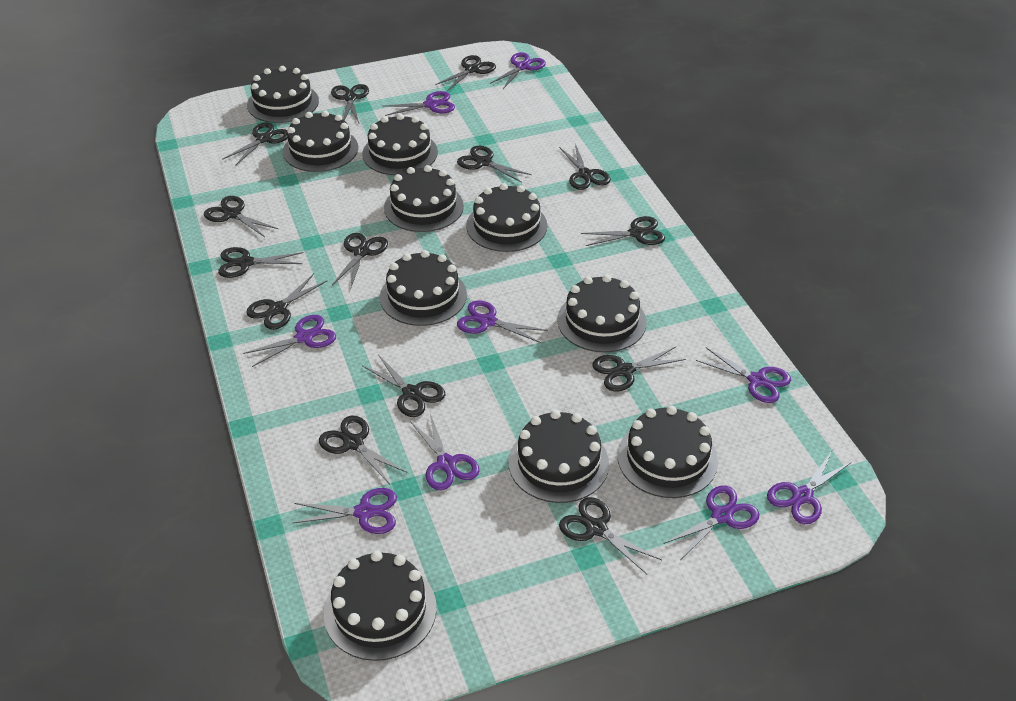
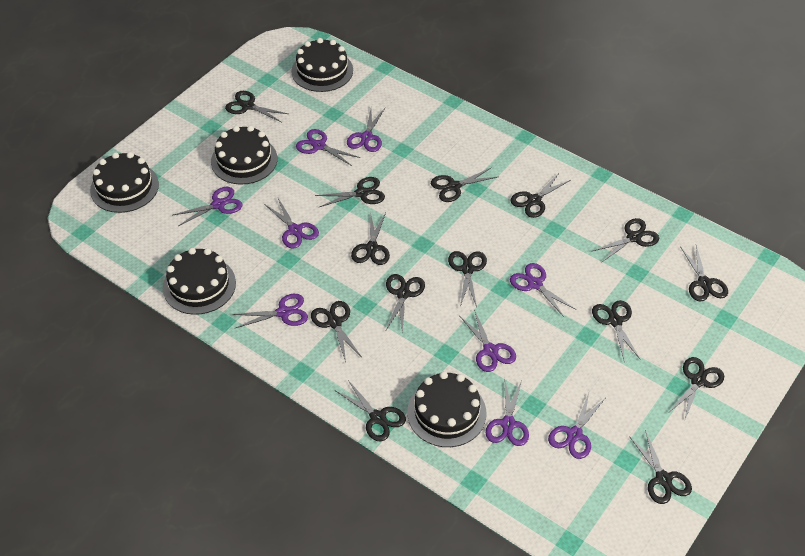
black cake: 10 -> 5

